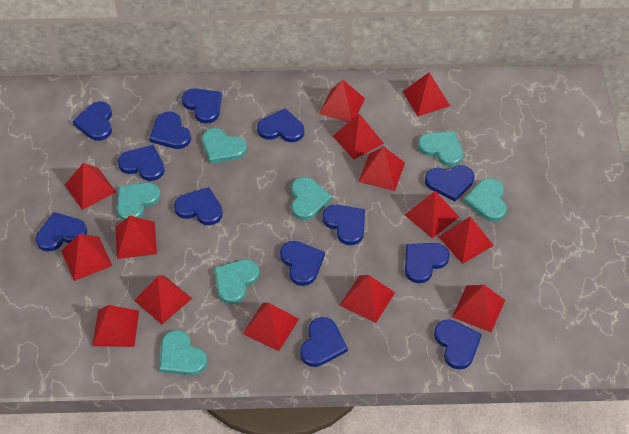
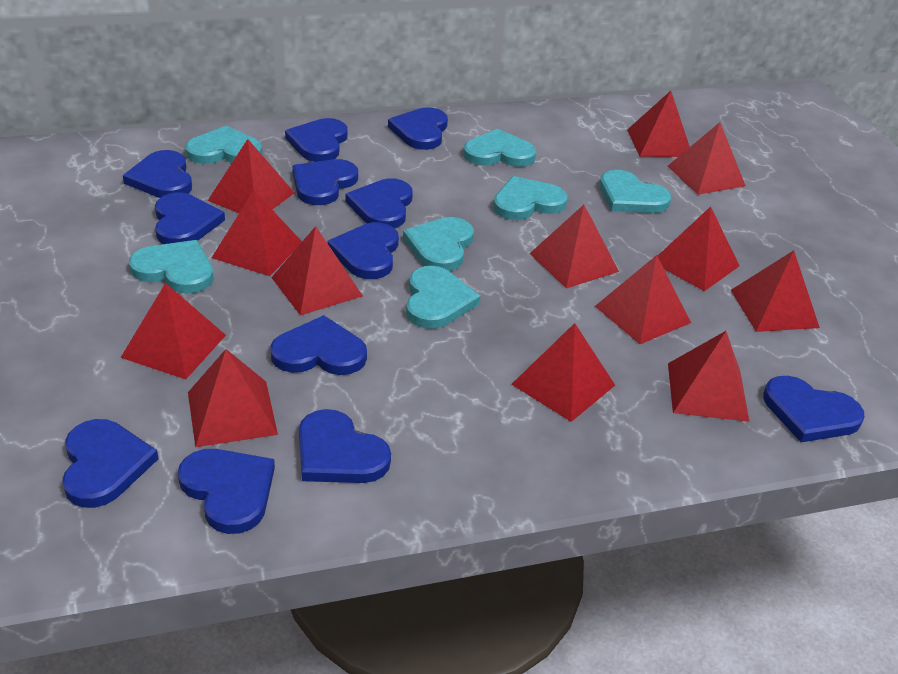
blue heart: 13 -> 12
red pyramid: 14 -> 13

